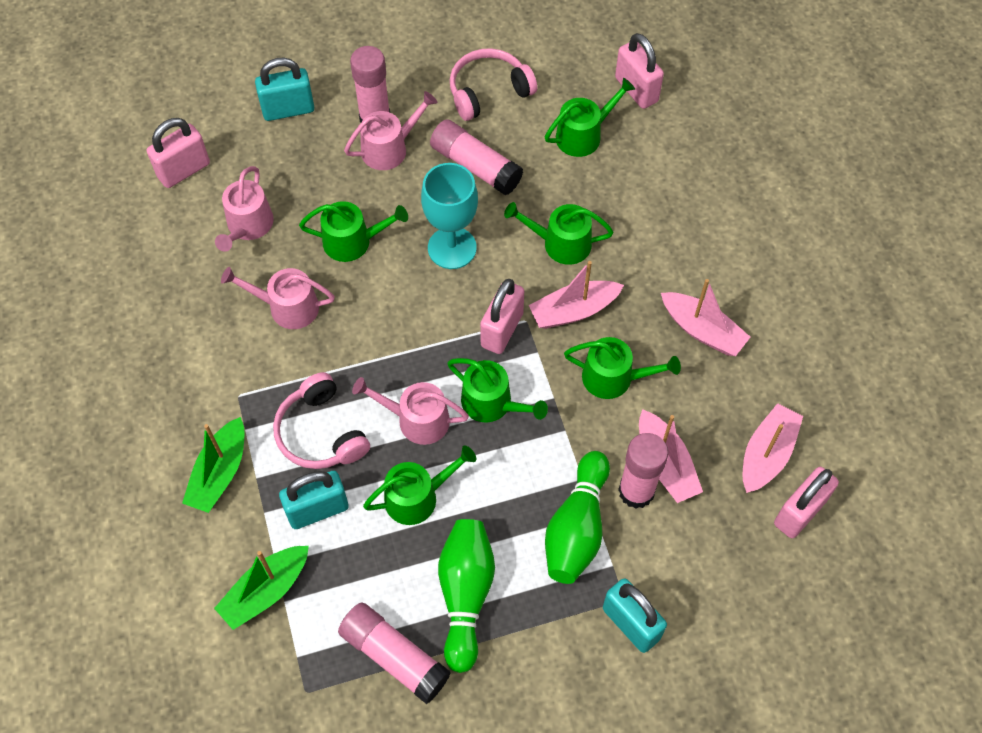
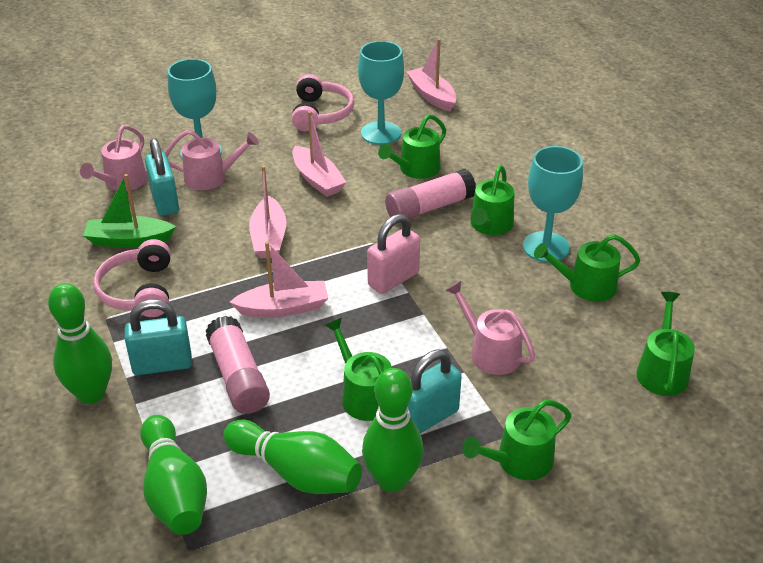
green boat: 2 -> 1
green bowling pin: 2 -> 4
pink glue stick: 4 -> 2
pink padlock: 4 -> 1
pink watering can: 4 -> 3
turquoise goblet: 1 -> 3

